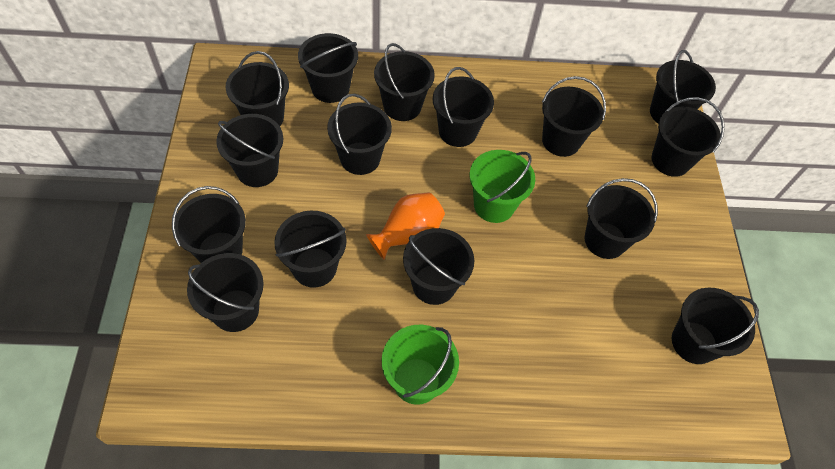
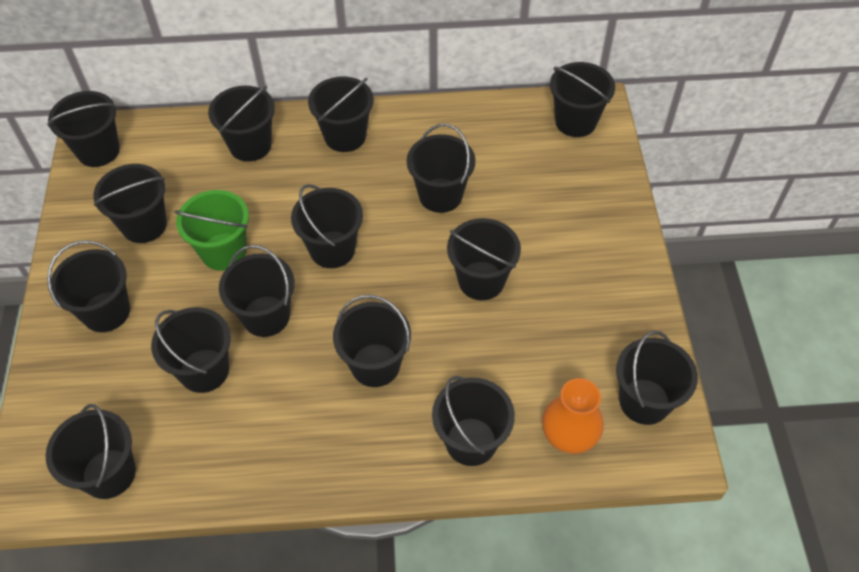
green bucket: 2 -> 1

